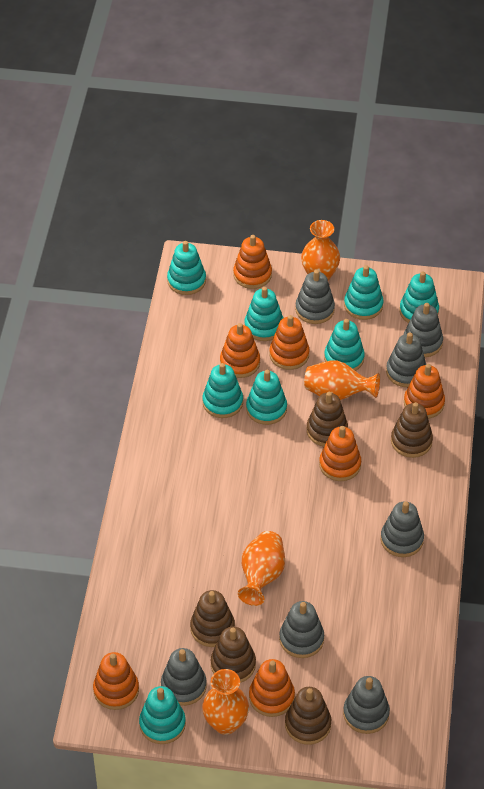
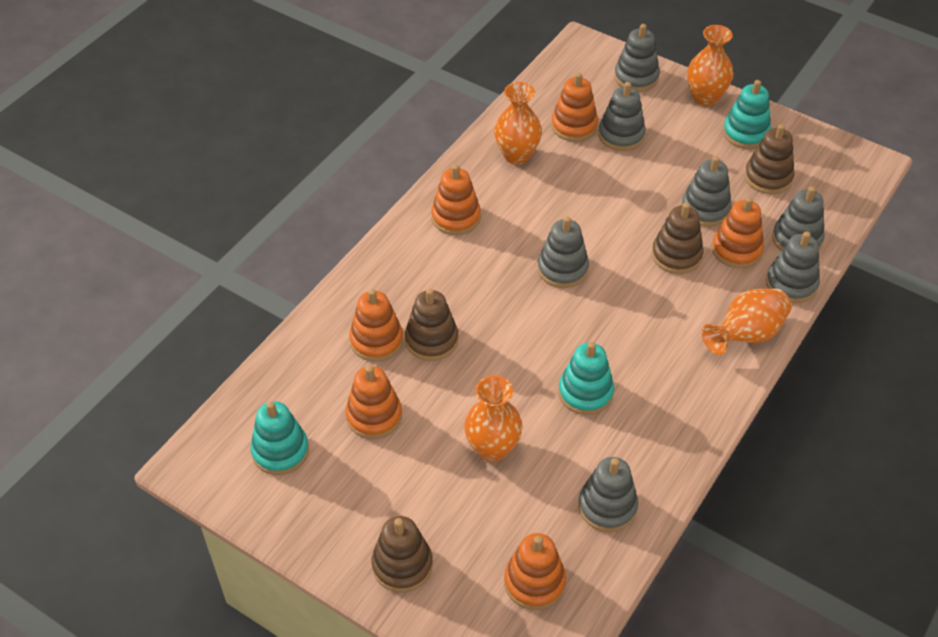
brown stacking toy: 5 -> 4
orange stacking toy: 7 -> 6
turquoise stacking toy: 8 -> 3

